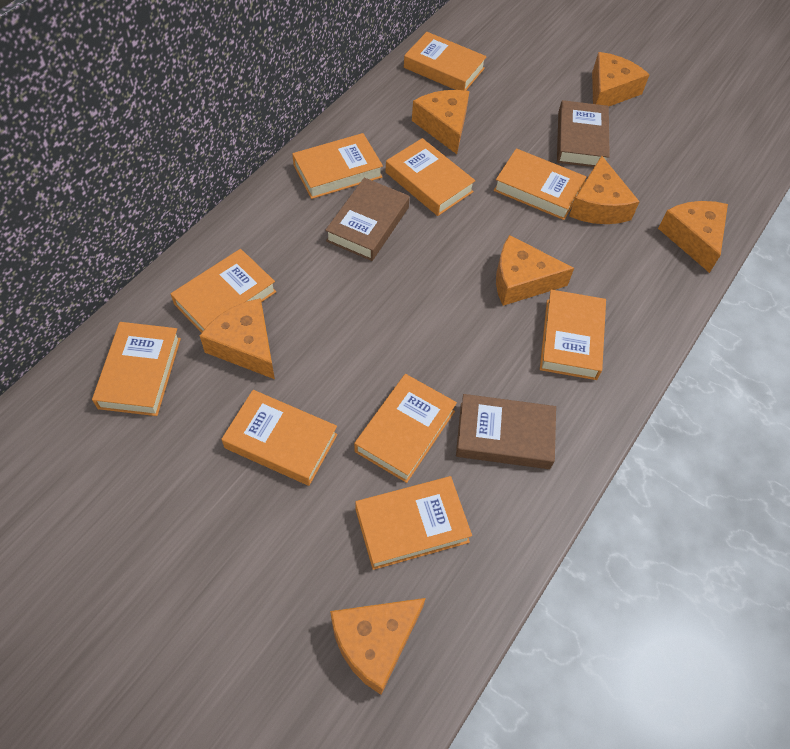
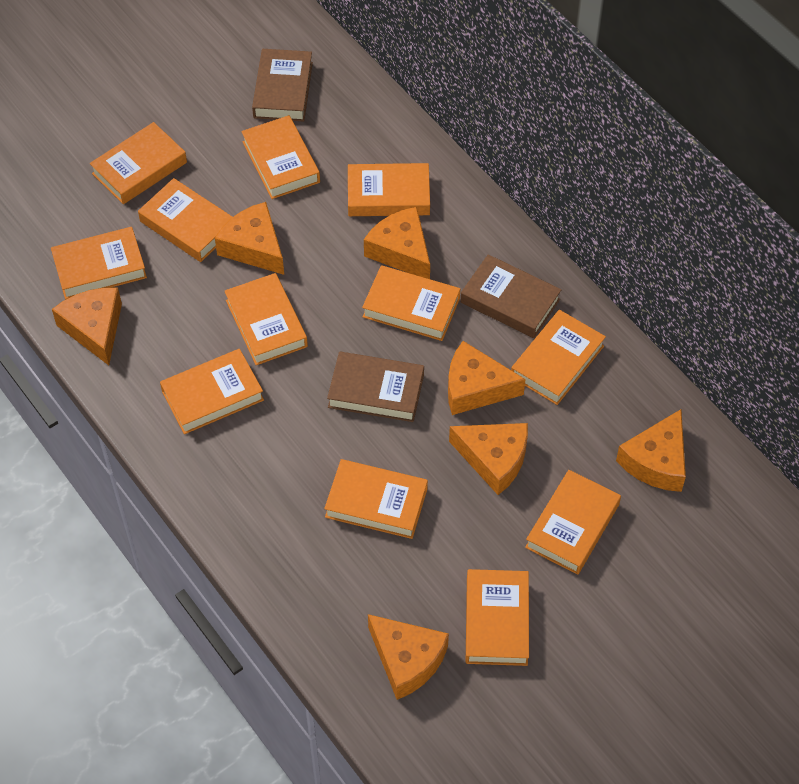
orange book: 10 -> 12

